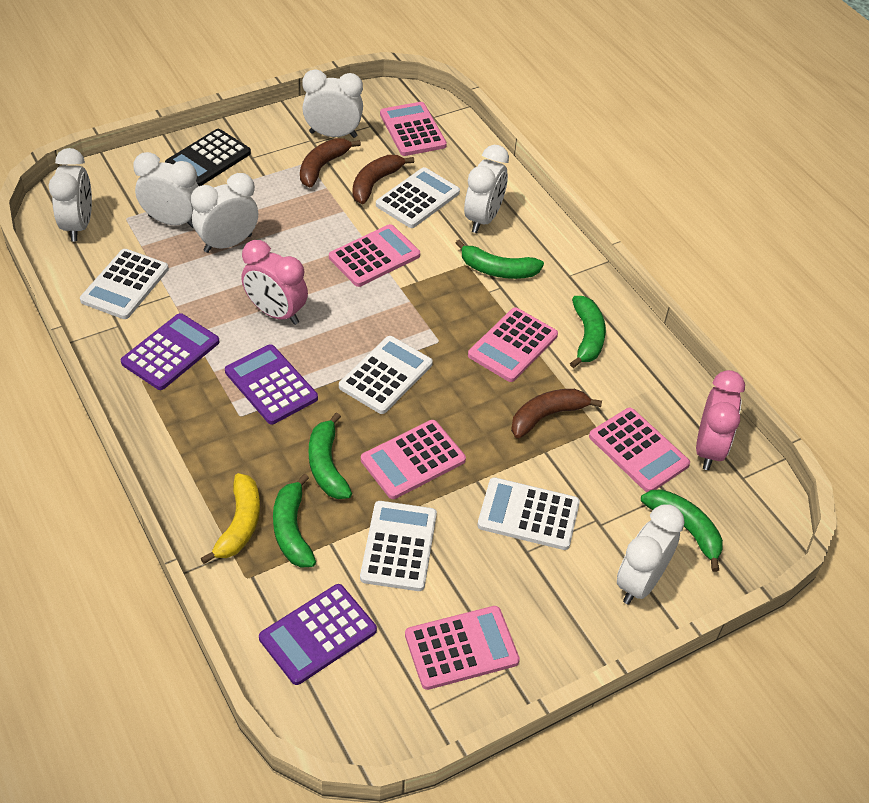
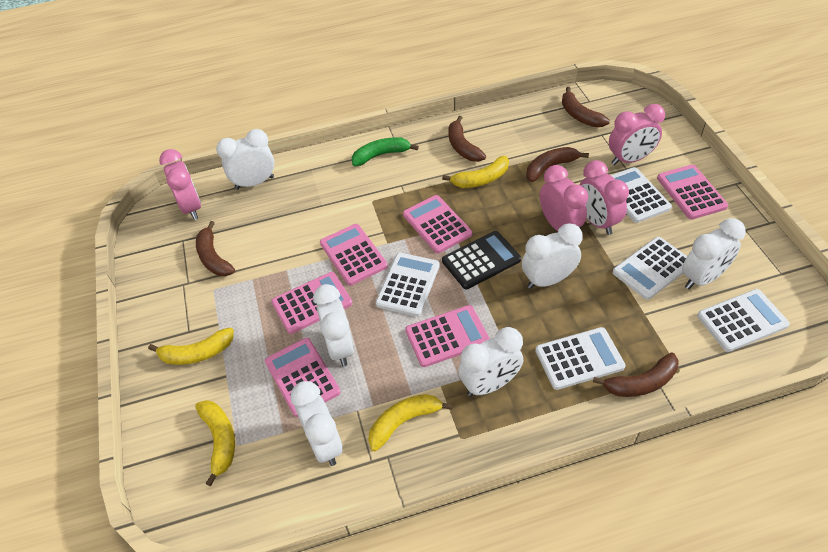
brown banana: 3 -> 5
green banana: 5 -> 1
pink clock: 2 -> 4
purple calculator: 3 -> 0
yellow banana: 1 -> 4

